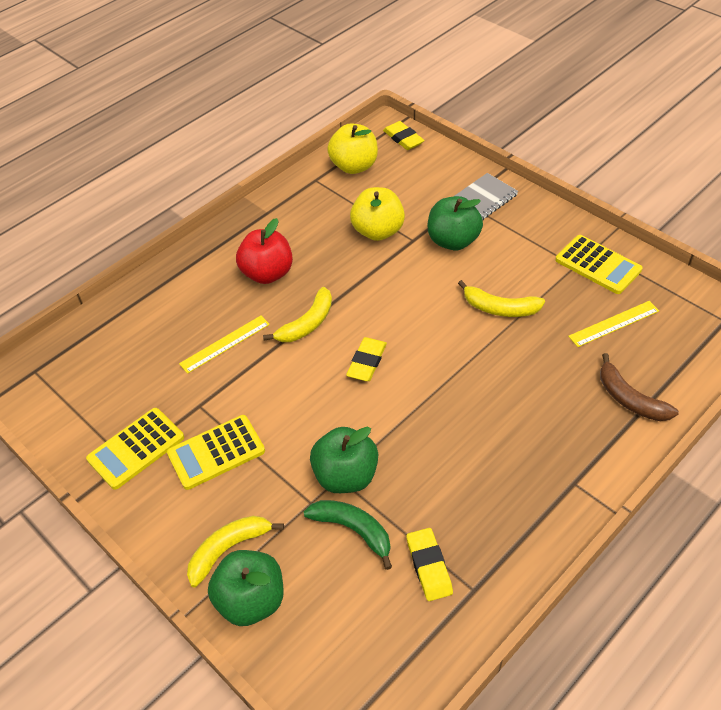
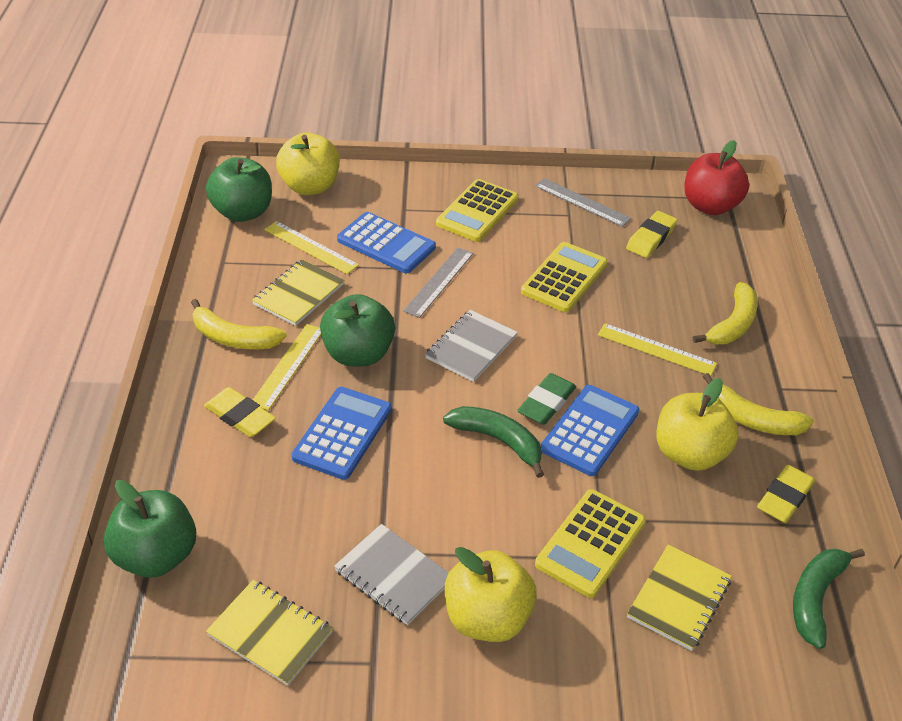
blue calculator: 0 -> 3
brown banana: 1 -> 0
green banana: 1 -> 2
green eraser: 0 -> 1
grey notebook: 1 -> 2
grey ruler: 0 -> 2
yellow apple: 2 -> 3
yellow notebook: 0 -> 3
yellow ruler: 2 -> 3

